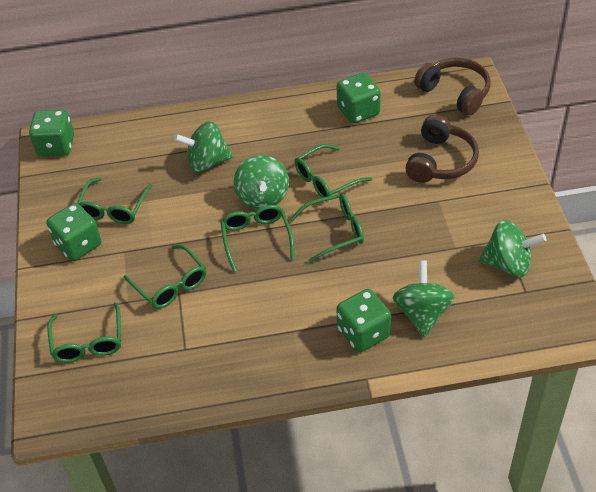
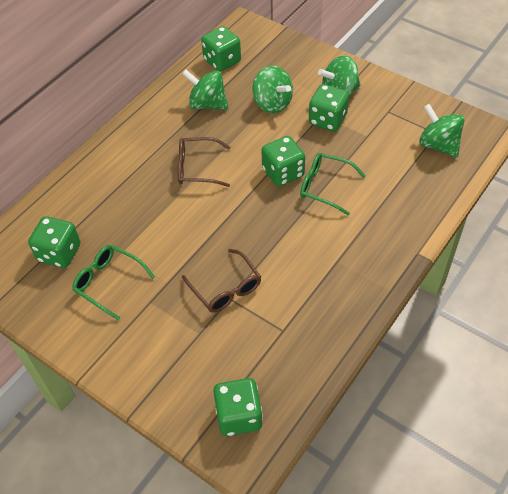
brown glasses: 0 -> 2
brown headphones: 2 -> 0
green dice: 4 -> 5
green glasses: 6 -> 2

